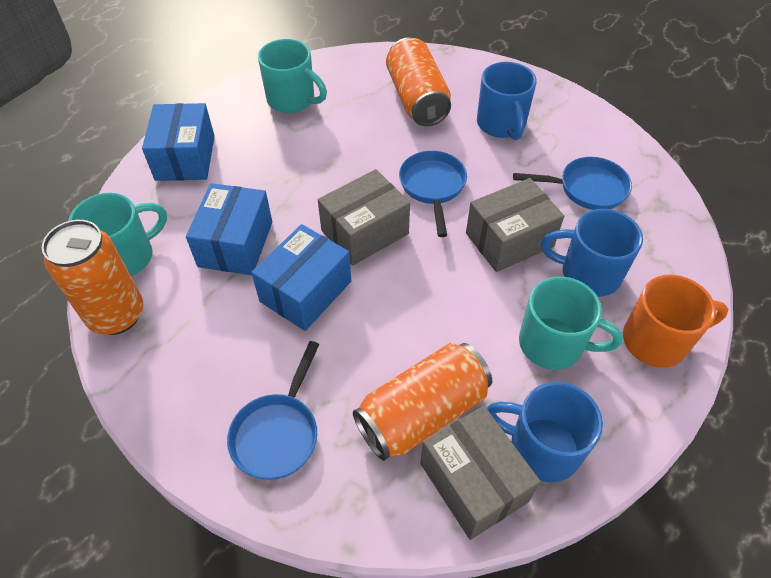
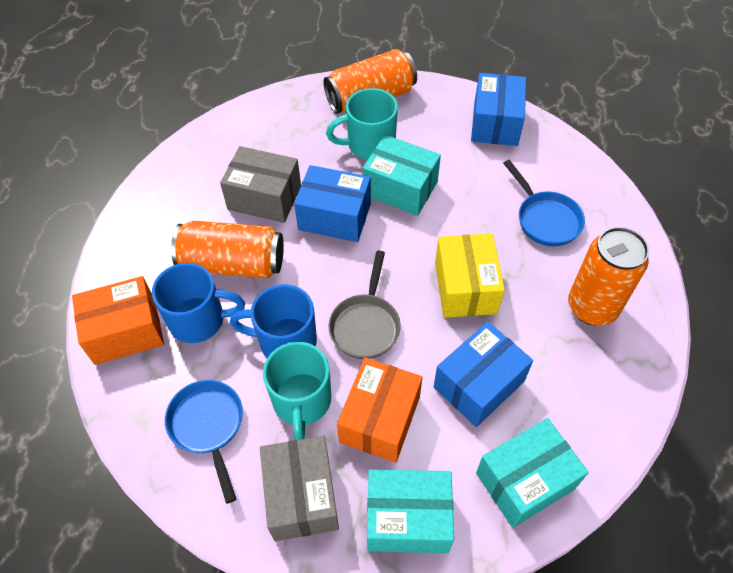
blue mug: 3 -> 2
blue pan: 3 -> 2
grey box: 3 -> 2
grey pan: 0 -> 1
orange box: 0 -> 2
orange mug: 1 -> 0
turquoise box: 0 -> 3
turquoise mug: 3 -> 2
yellow box: 0 -> 1

